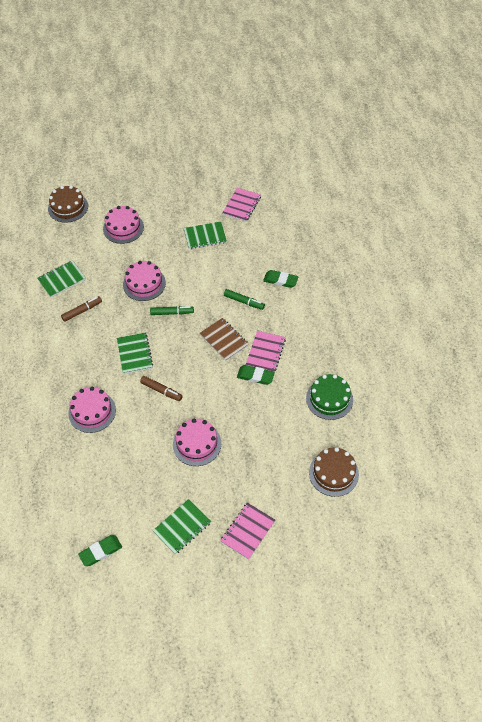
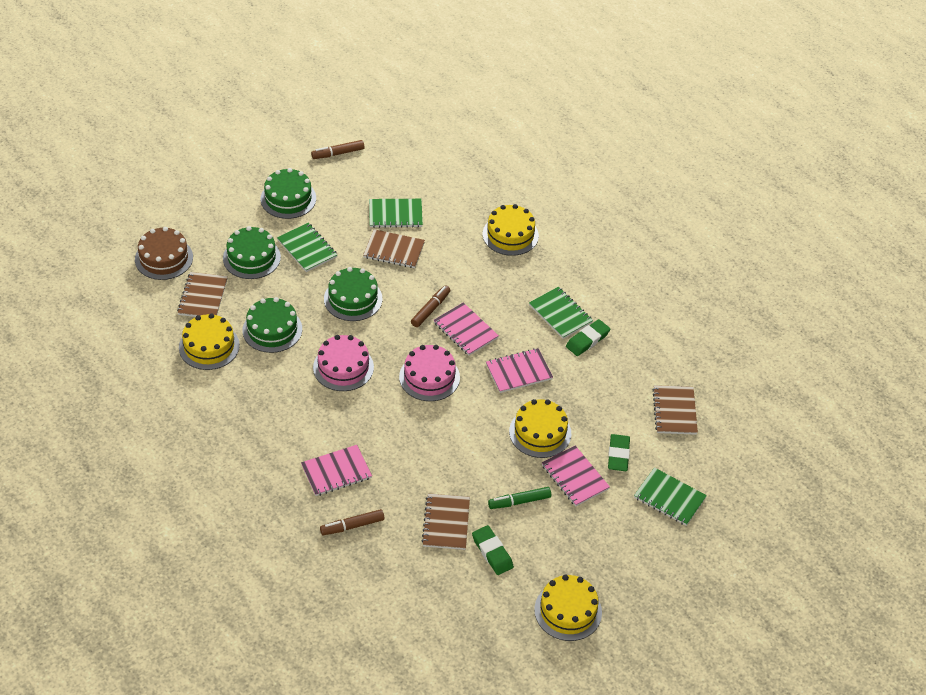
brown cake: 2 -> 1
brown marker: 2 -> 3
brown notebook: 1 -> 4
green cake: 1 -> 4
green marker: 2 -> 1
pink cake: 4 -> 2
pink notebook: 3 -> 4
yellow cake: 0 -> 4

